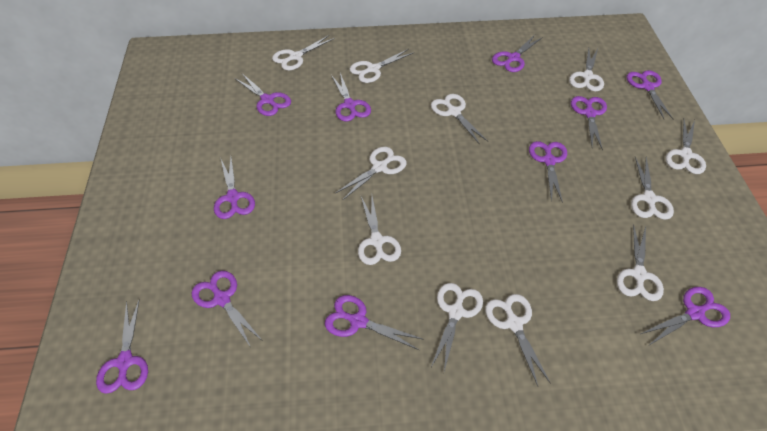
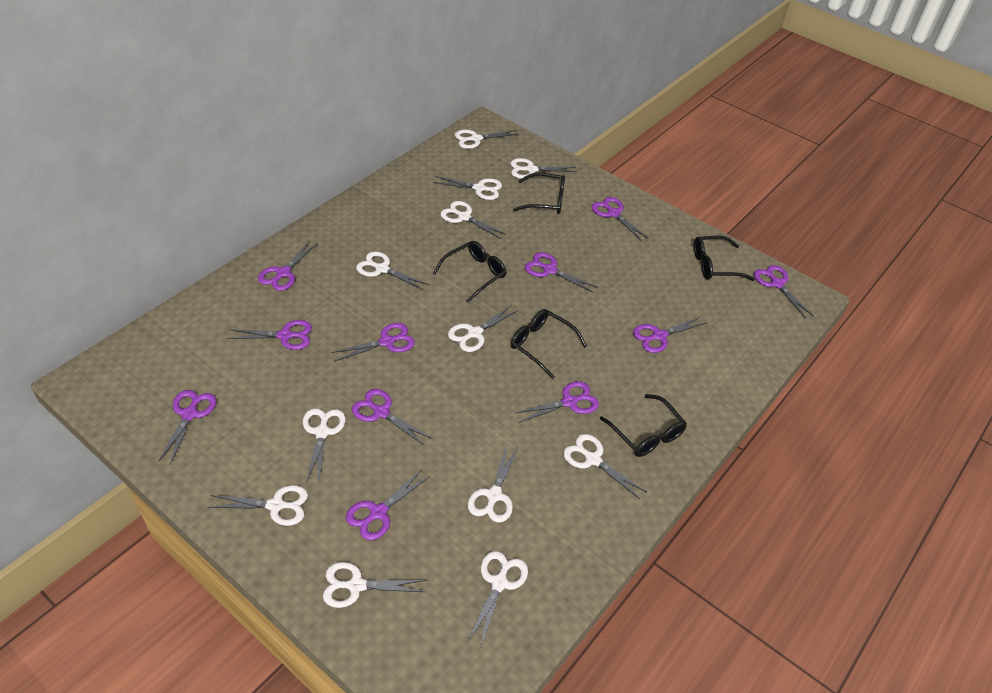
black glasses: 0 -> 5
white scissors: 11 -> 12

